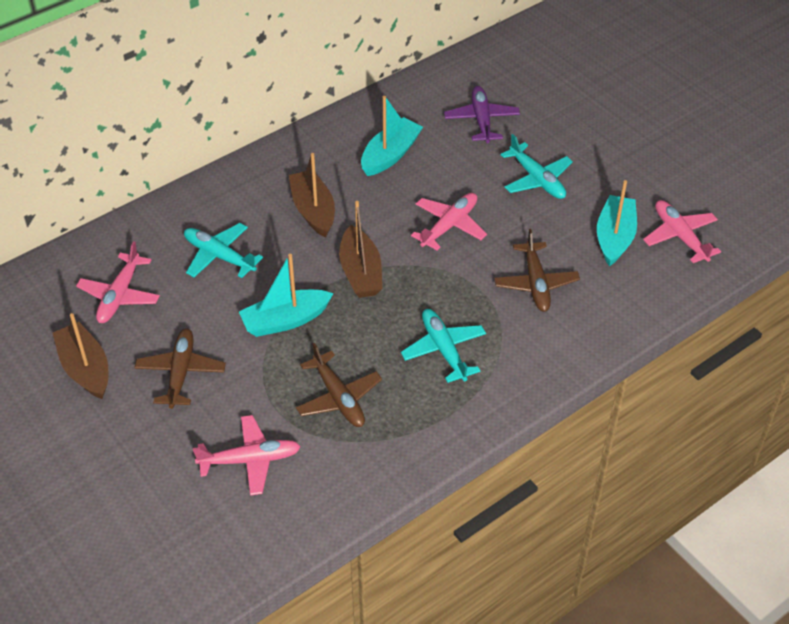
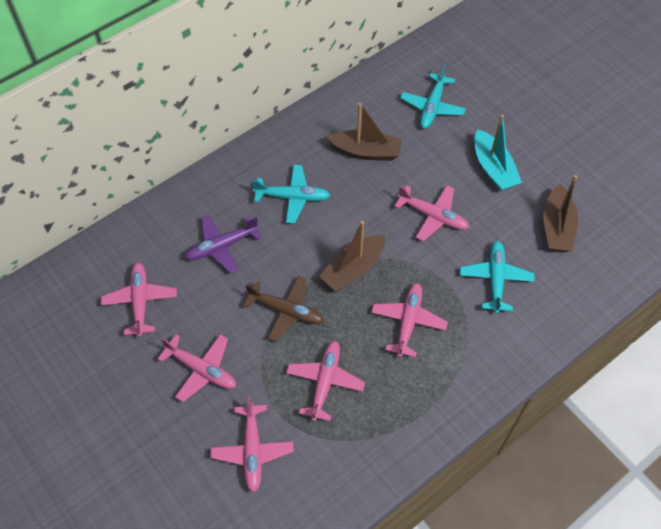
brown plane: 3 -> 1
pink plane: 4 -> 6
turquoise boat: 3 -> 1

